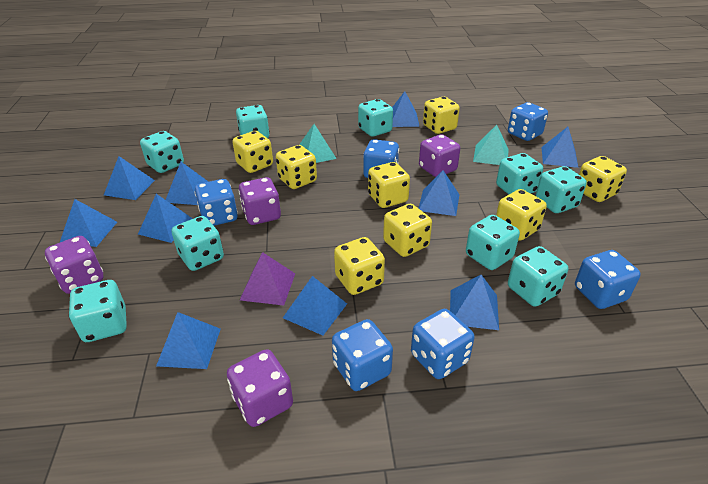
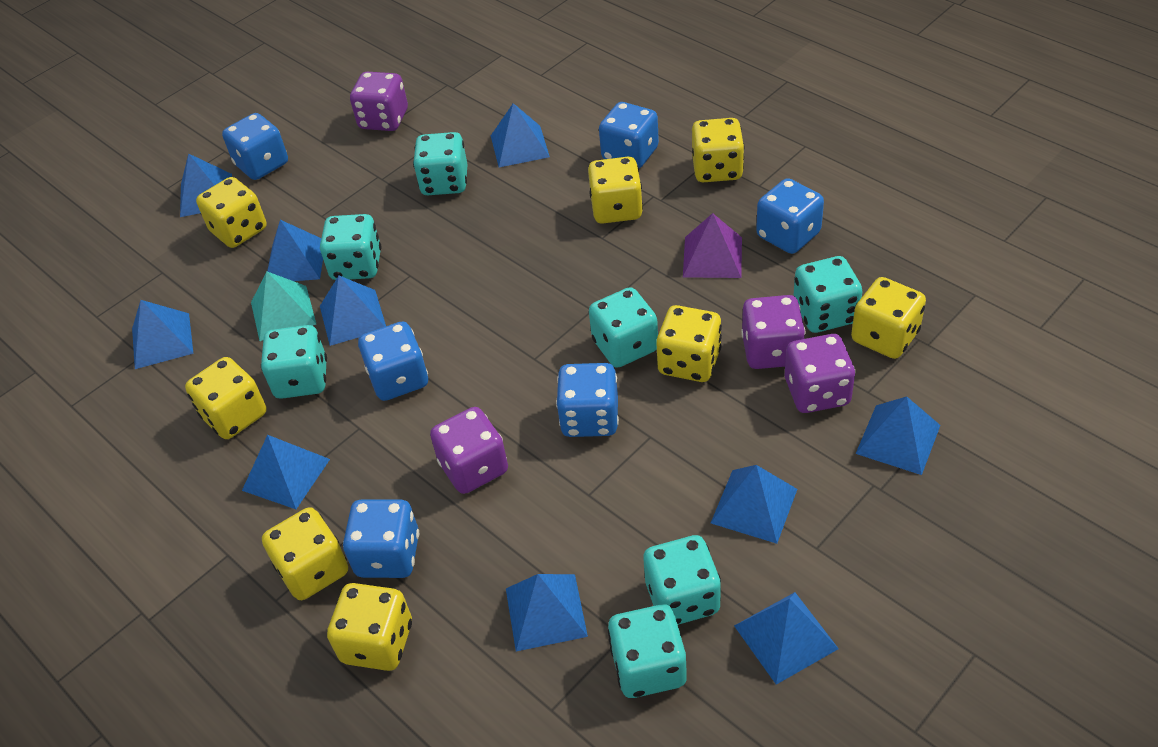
turquoise dice: 9 -> 7
turquoise pyramid: 2 -> 1

